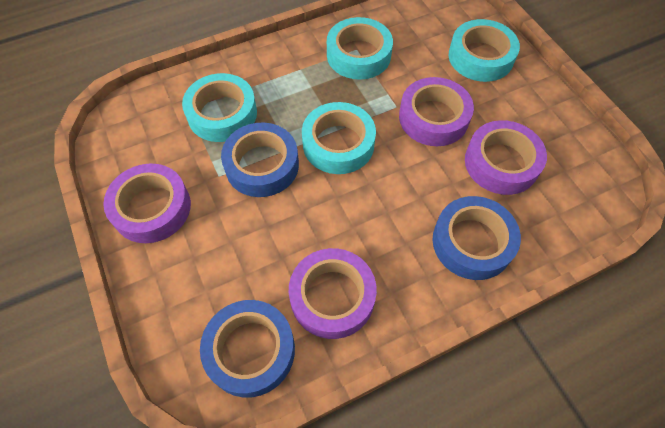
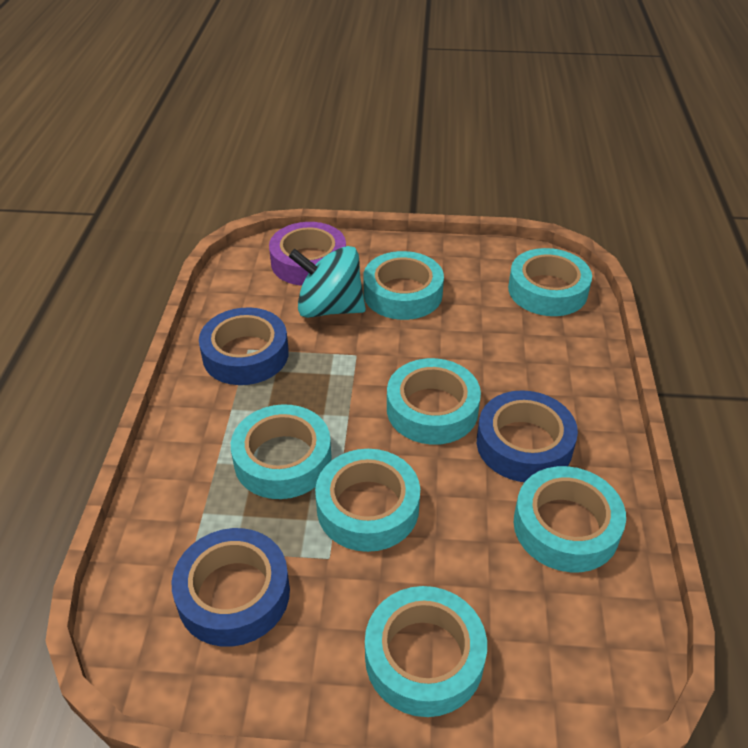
purple tape: 4 -> 1
turquoise spinning top: 0 -> 1
turquoise tape: 4 -> 7

